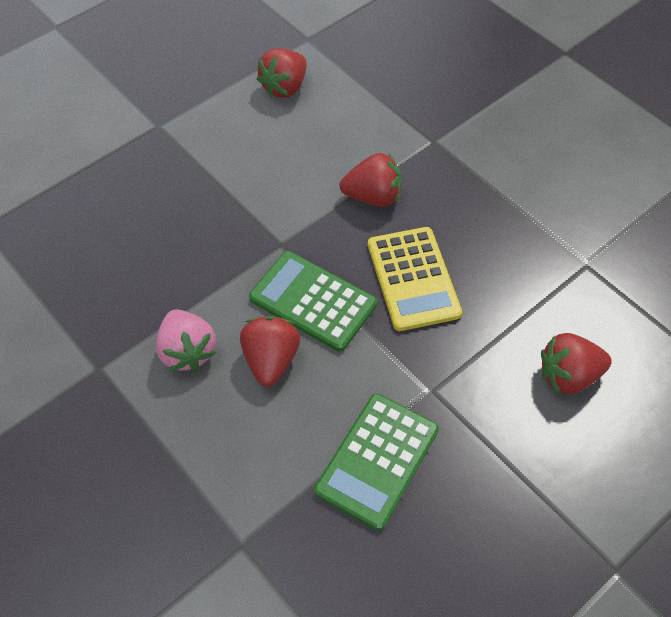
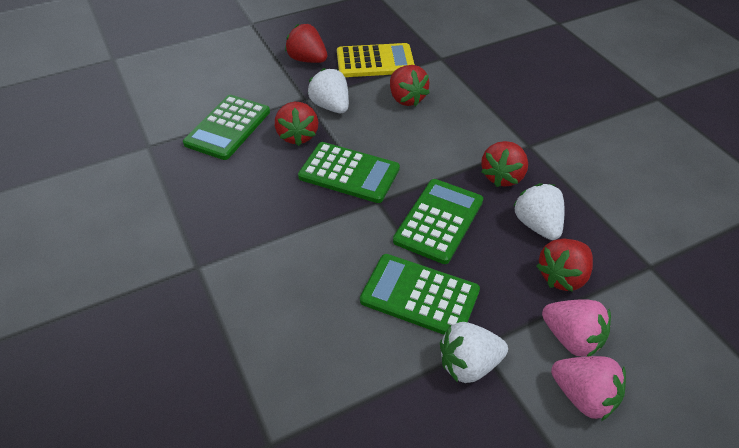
green calculator: 2 -> 4
pink strawberry: 1 -> 2
red strawberry: 4 -> 5
white strawberry: 0 -> 3

